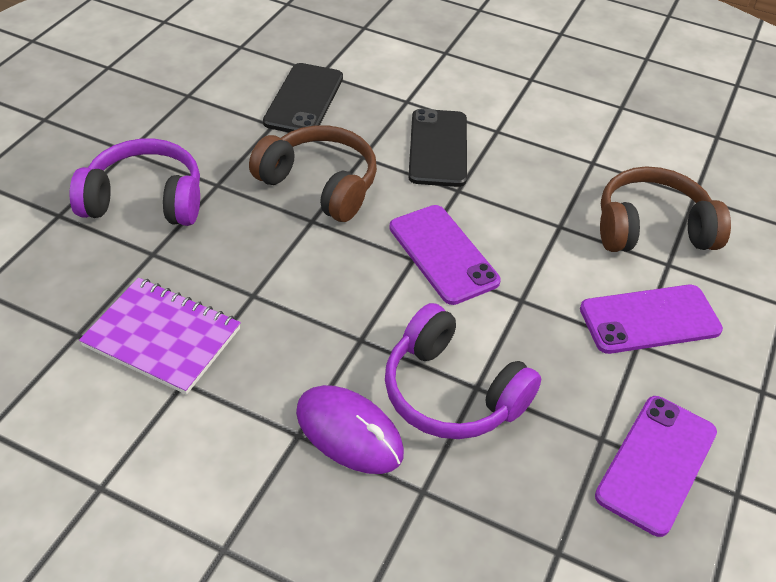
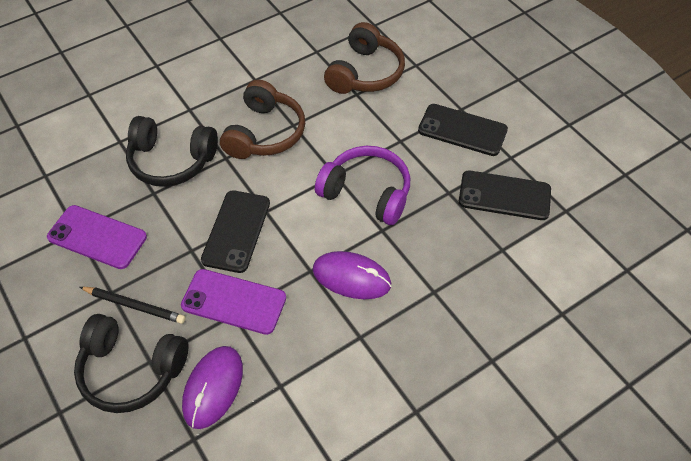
black headphones: 0 -> 2
black pencil: 0 -> 1
black phone: 2 -> 3
purple headphones: 2 -> 1
purple mouse: 1 -> 2
purple notebook: 1 -> 0
purple phone: 3 -> 2

